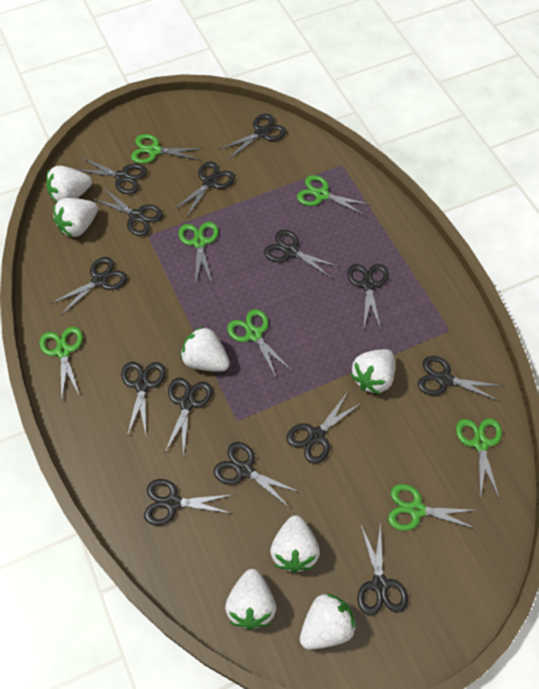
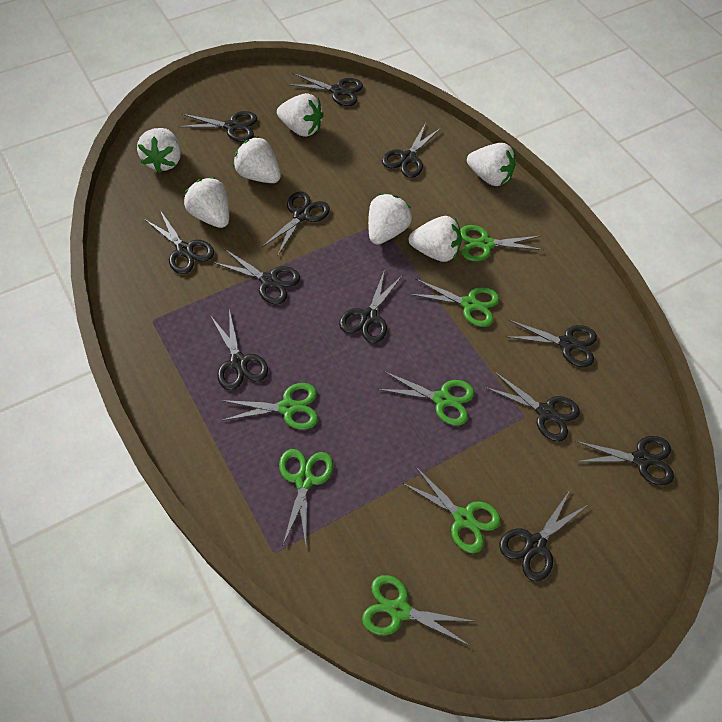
black scissors: 14 -> 12

